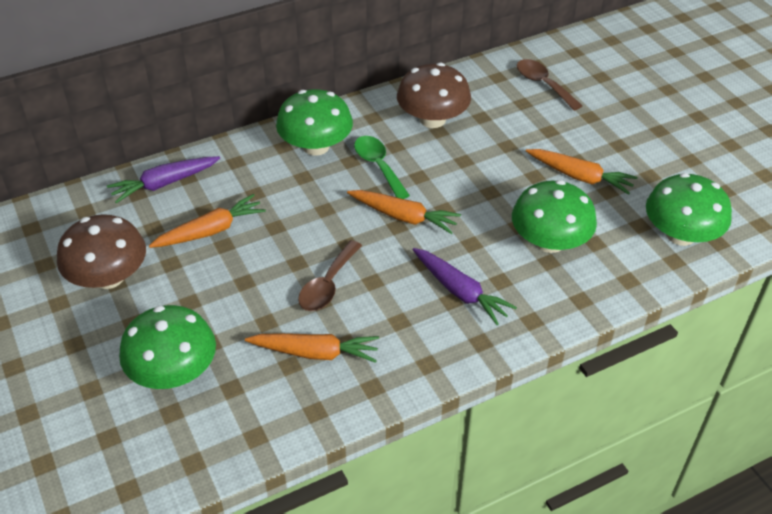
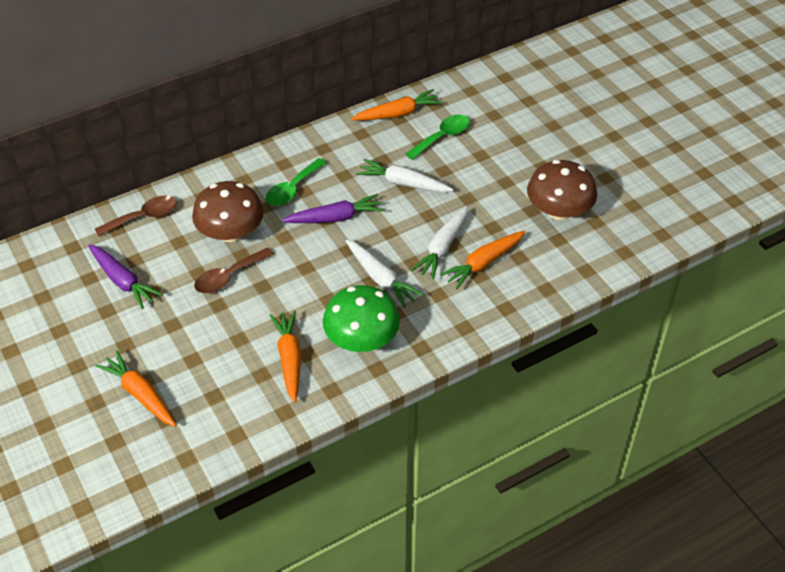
green mushroom: 4 -> 1
green spoon: 1 -> 2
white carrot: 0 -> 3

